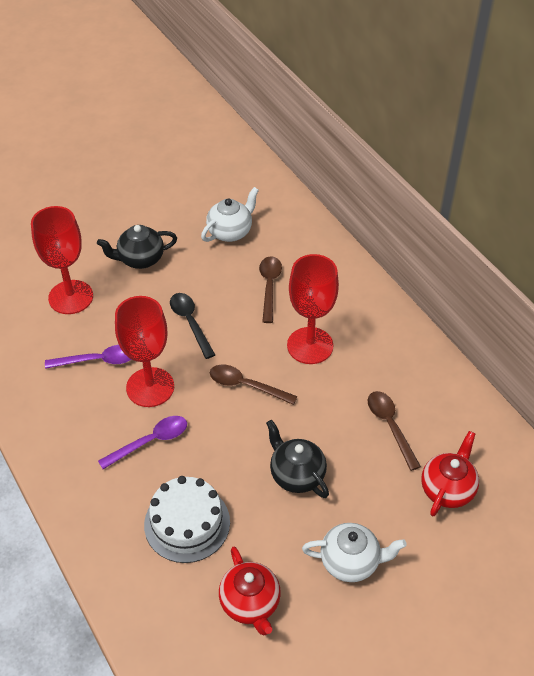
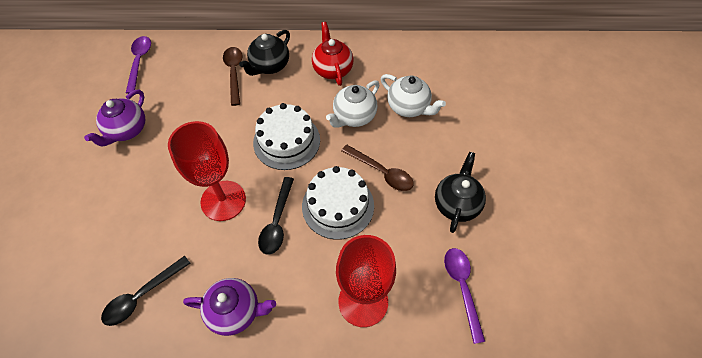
black spoon: 1 -> 2
brown spoon: 3 -> 2
purple teapot: 0 -> 2
red goblet: 3 -> 2
red teapot: 2 -> 1
white cake: 1 -> 2

